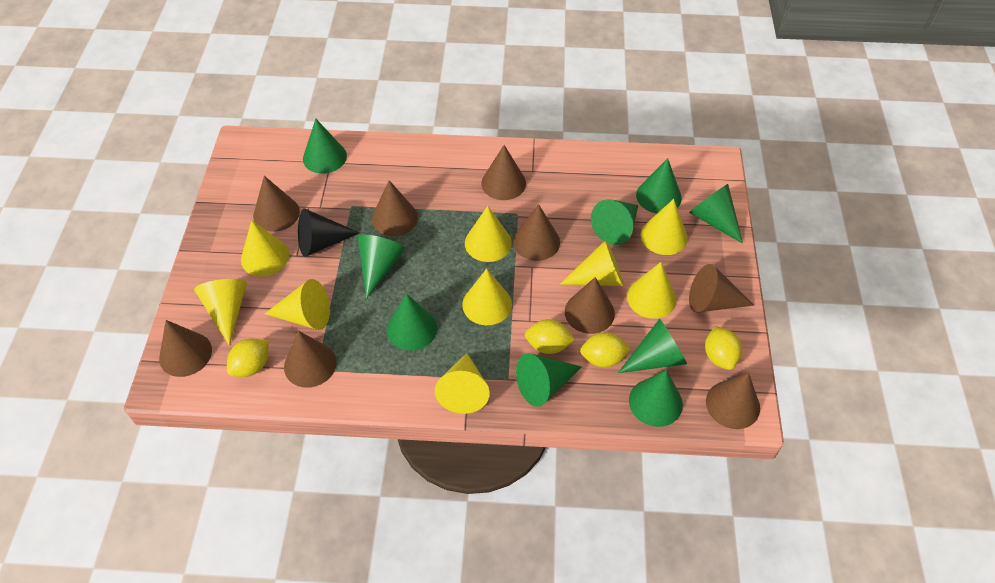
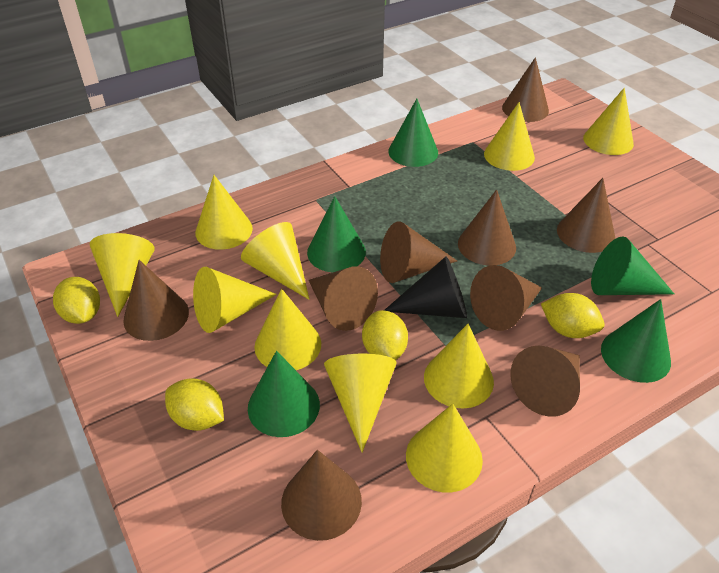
green cone: 9 -> 5
yellow cone: 9 -> 10

